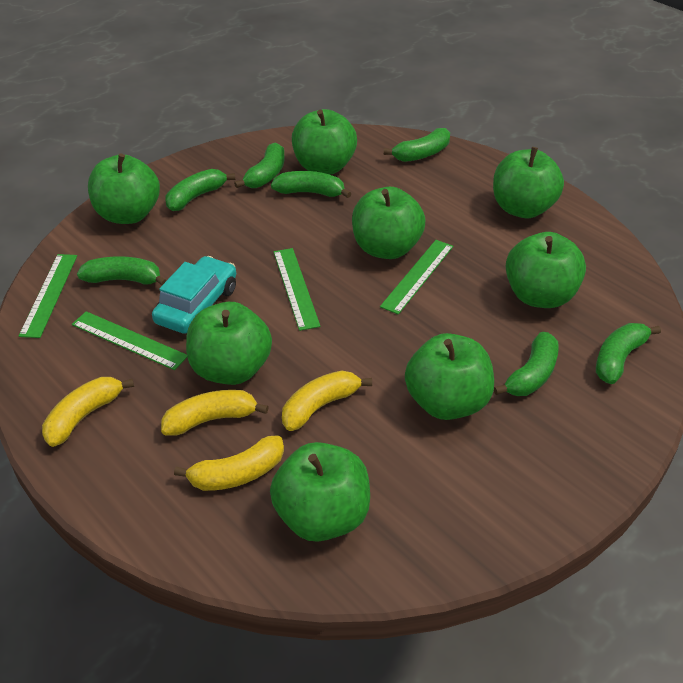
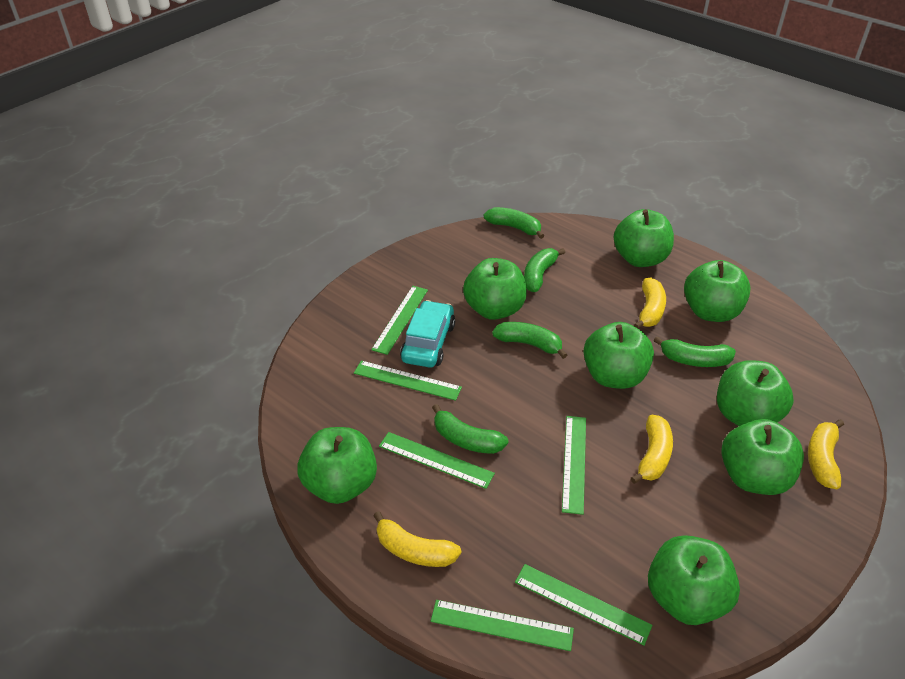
green banana: 7 -> 5
green ruler: 4 -> 6

